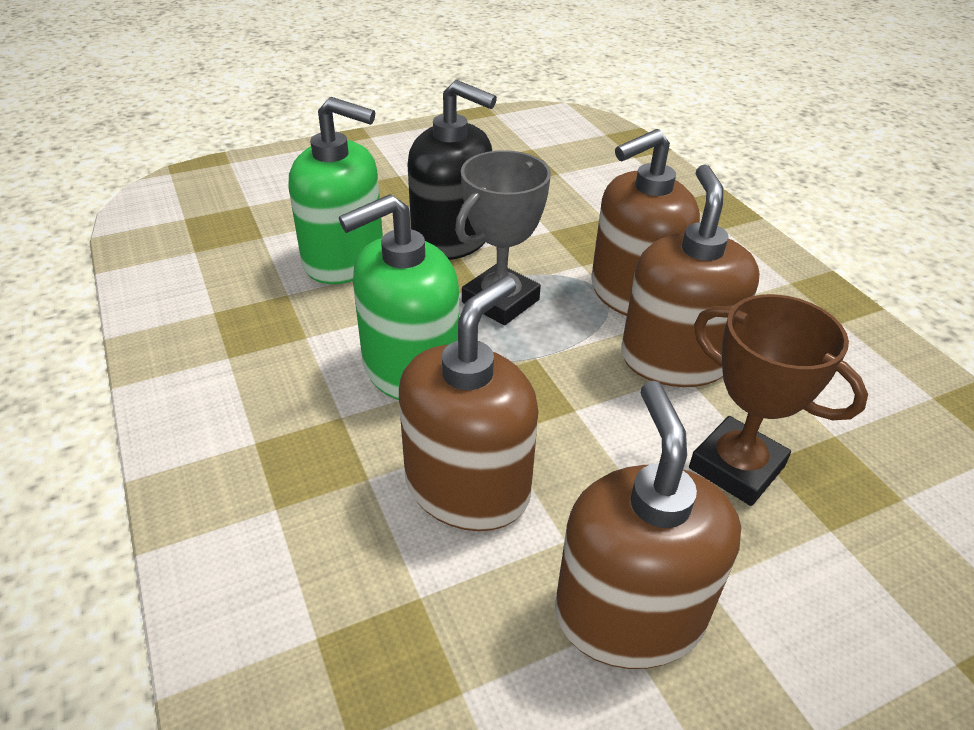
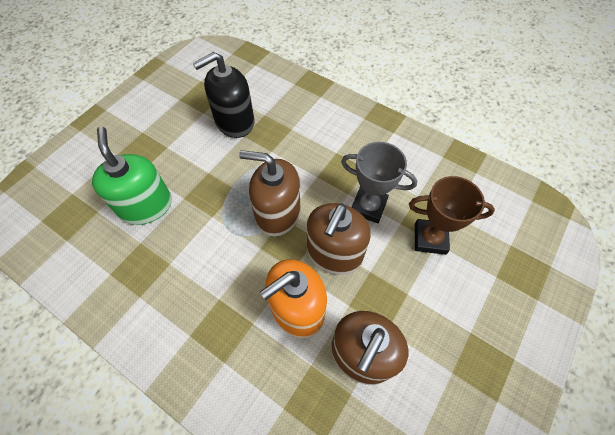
brown soap dispenser: 4 -> 3
green soap dispenser: 2 -> 1
orange soap dispenser: 0 -> 1

